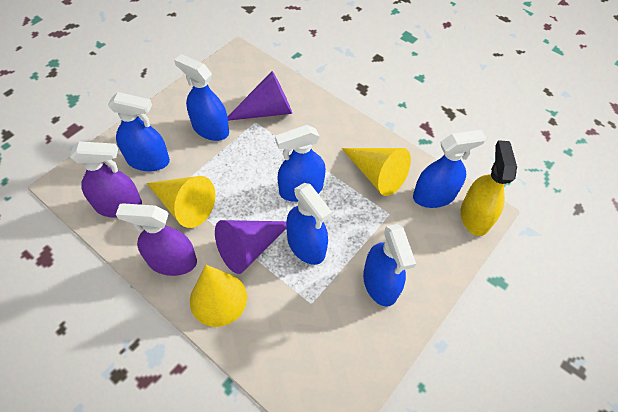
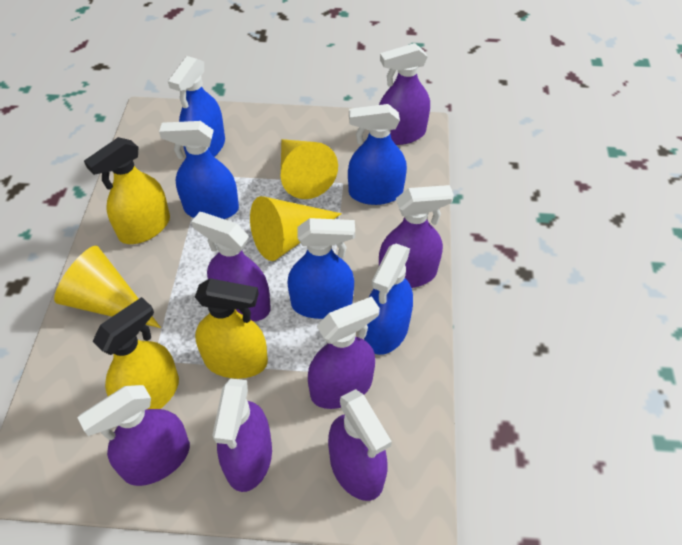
blue spray bottle: 6 -> 5
purple cone: 2 -> 0
purple spray bottle: 2 -> 7
yellow spray bottle: 1 -> 3

